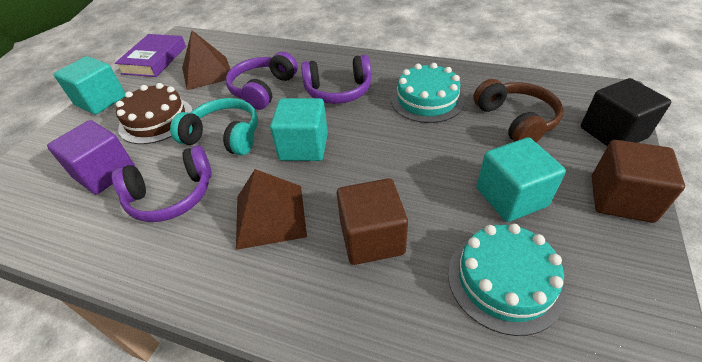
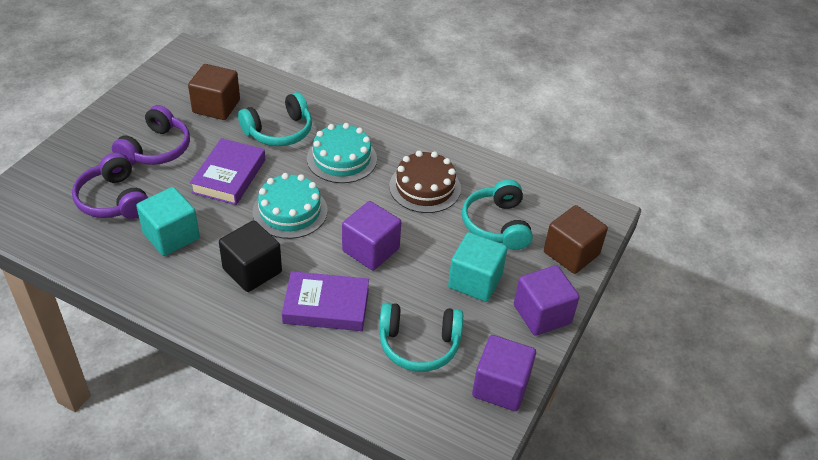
brown headphones: 1 -> 0
brown pyramid: 2 -> 0
purple book: 1 -> 2
purple cube: 1 -> 3
purple headphones: 3 -> 2
turquoise cube: 3 -> 2
turquoise headphones: 1 -> 3

